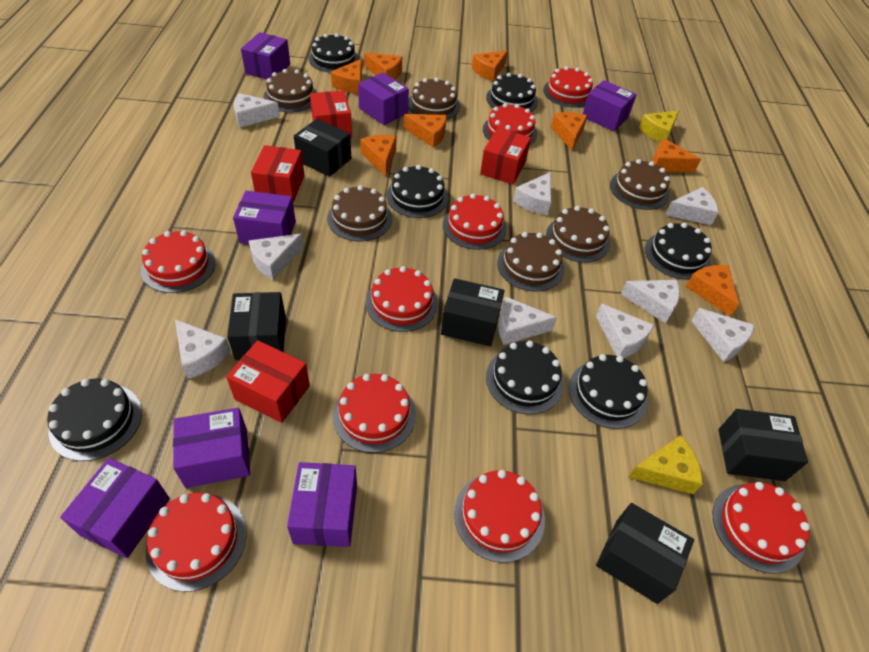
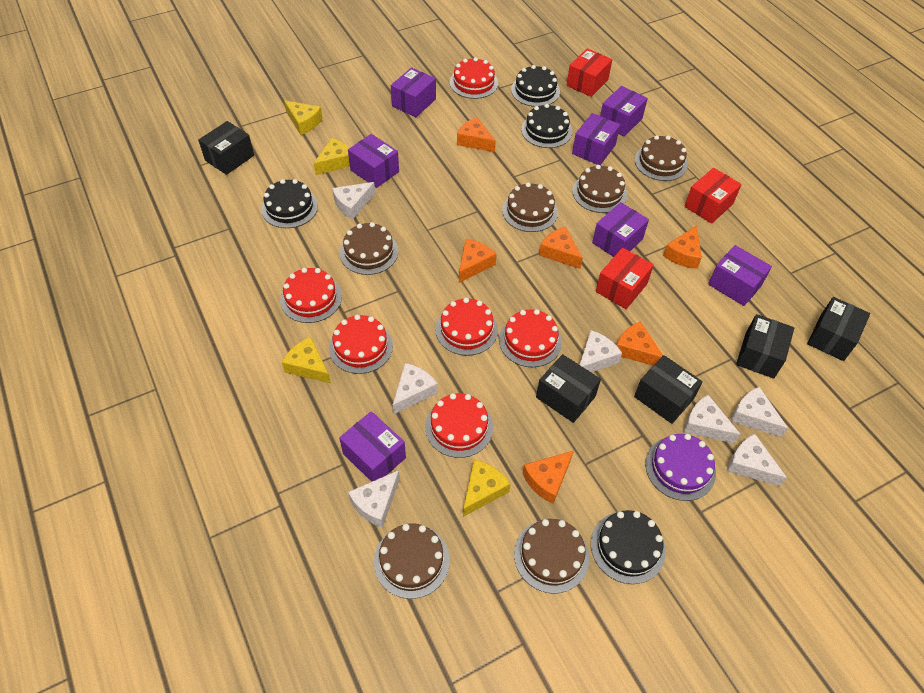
black cake: 7 -> 4
orange cheese: 8 -> 6
purple cake: 0 -> 1
red box: 4 -> 3
red cake: 9 -> 6
white cheese: 9 -> 7
yellow cheese: 2 -> 4

